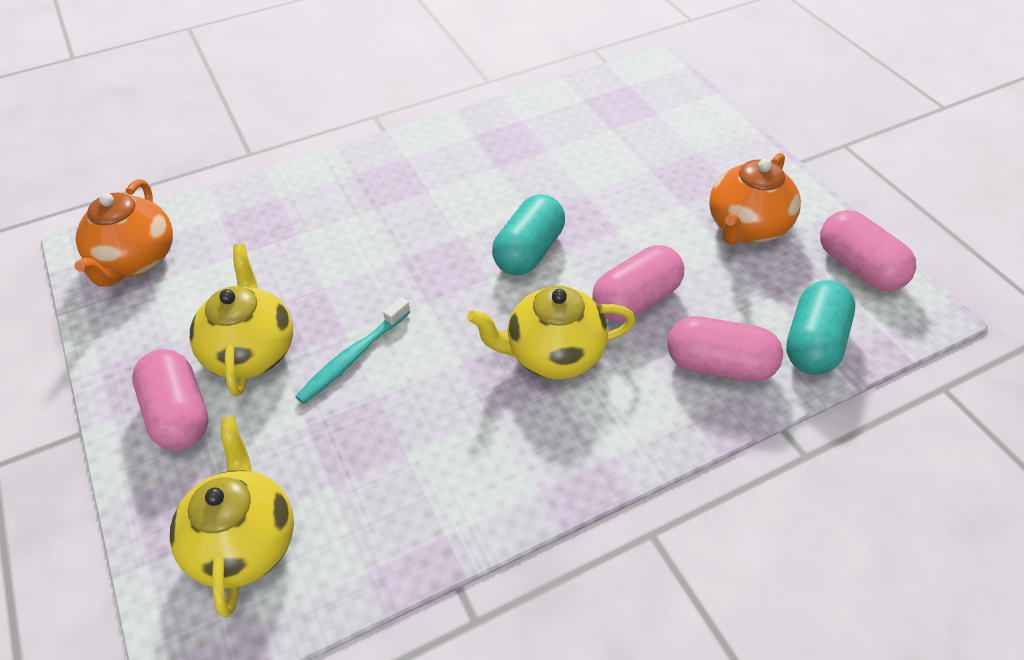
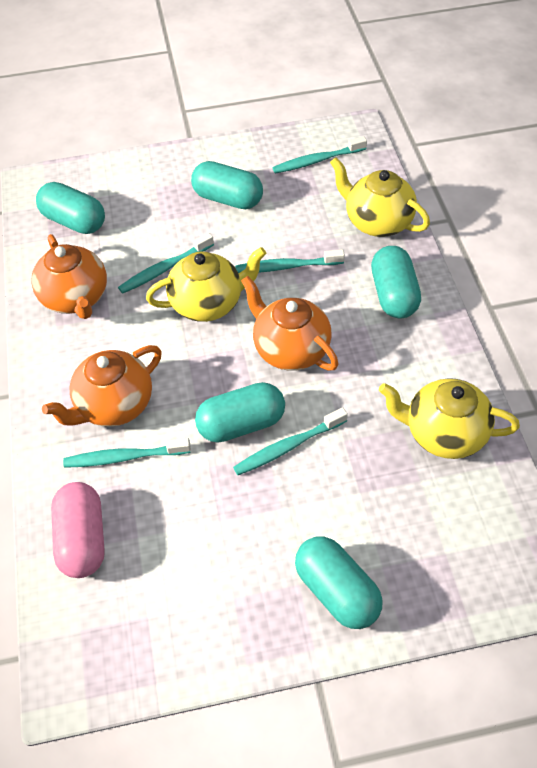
orange teapot: 2 -> 3
pink capsule: 4 -> 1
turquoise capsule: 2 -> 5
turquoise toothbrush: 1 -> 5

